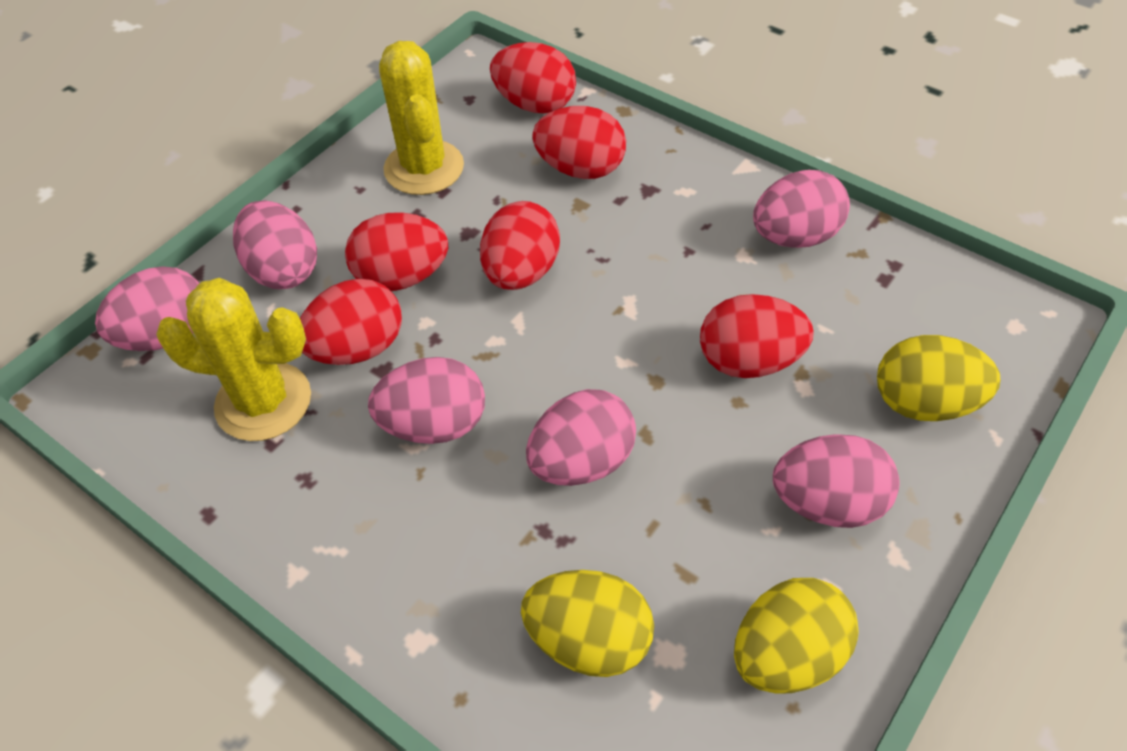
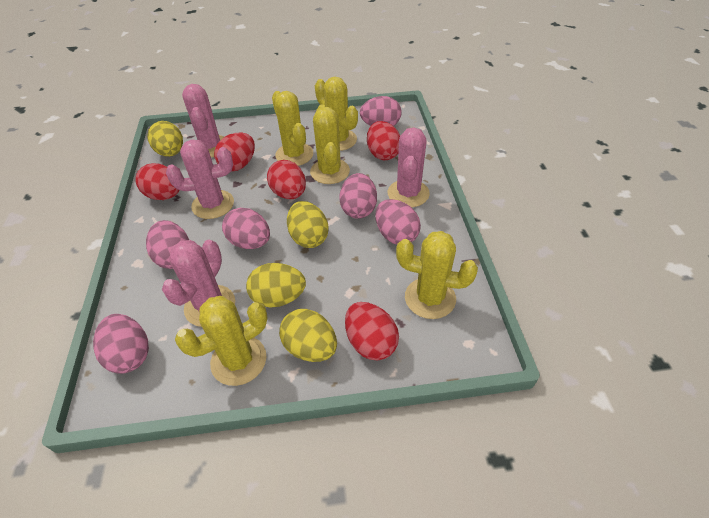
pink cactus: 0 -> 4
red egg: 6 -> 5
yellow cactus: 2 -> 5
yellow egg: 3 -> 4

